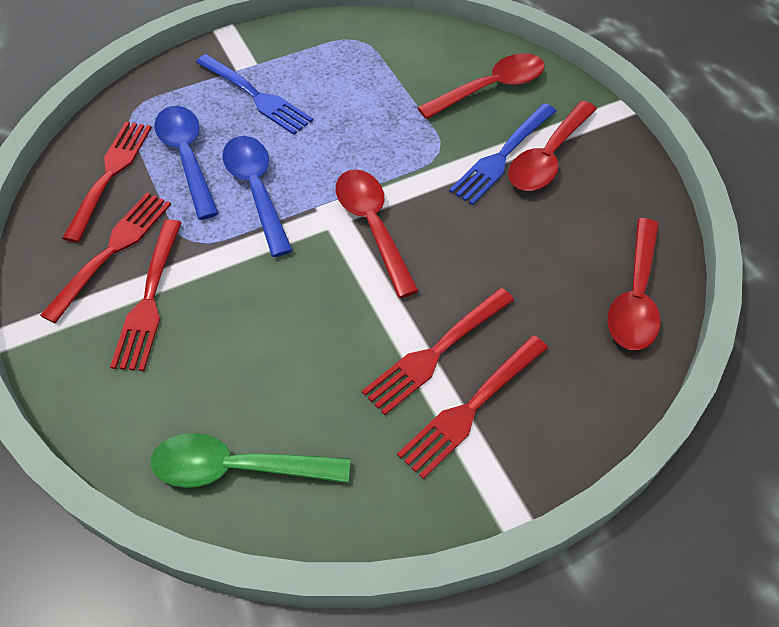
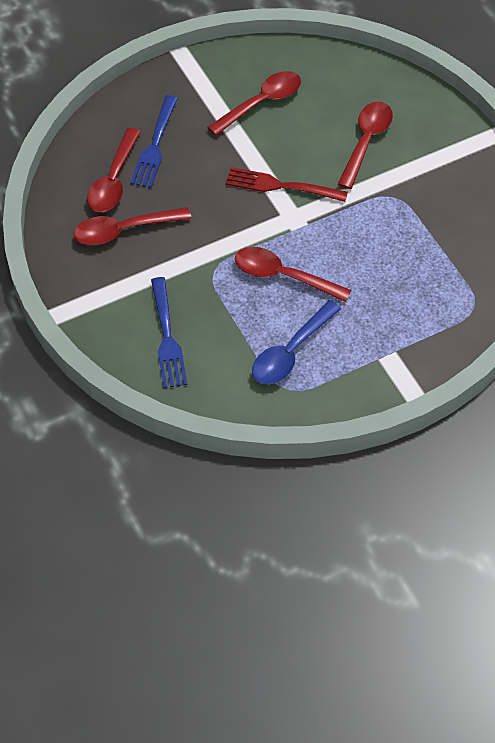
blue spoon: 2 -> 1
green spoon: 1 -> 0
red fork: 5 -> 1
red spoon: 4 -> 5

